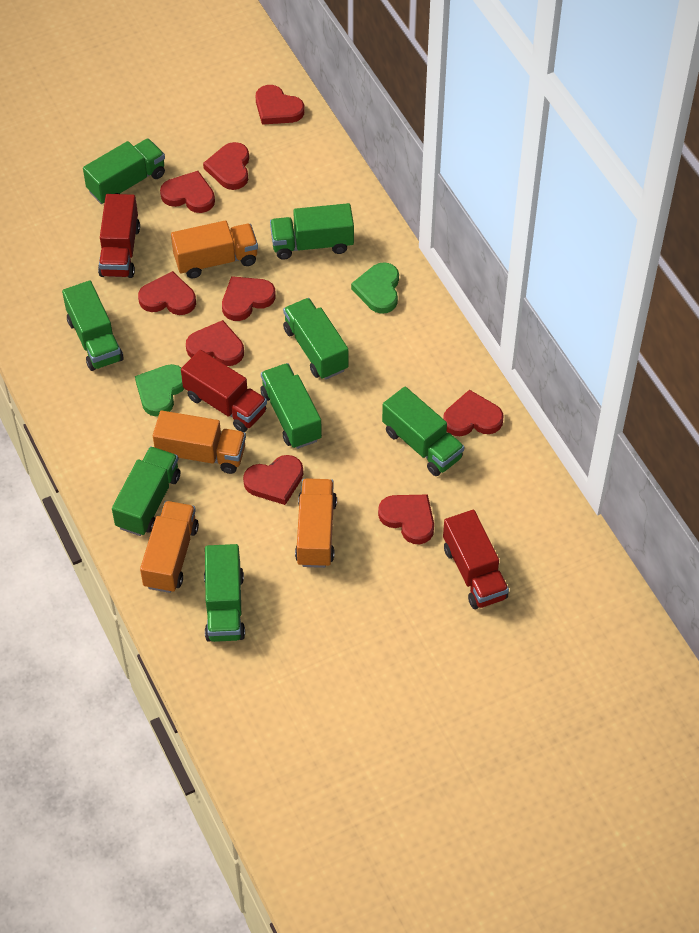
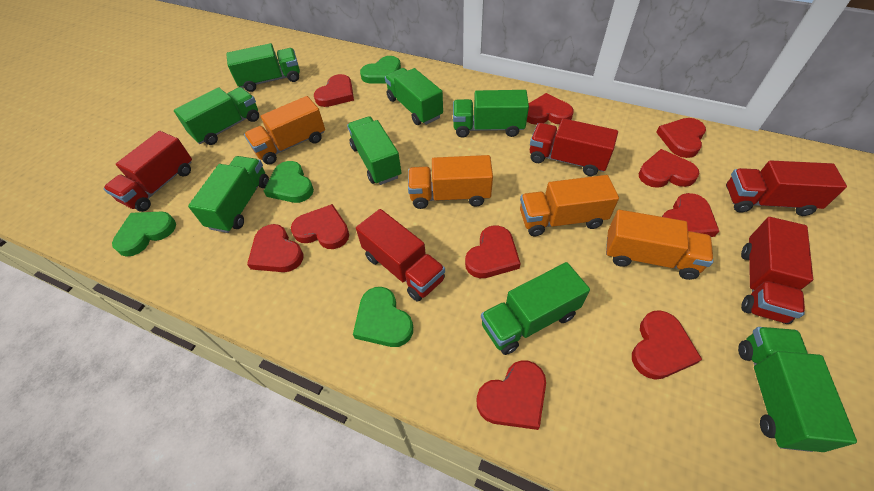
green heart: 2 -> 4
red heart: 9 -> 10
red truck: 3 -> 5

